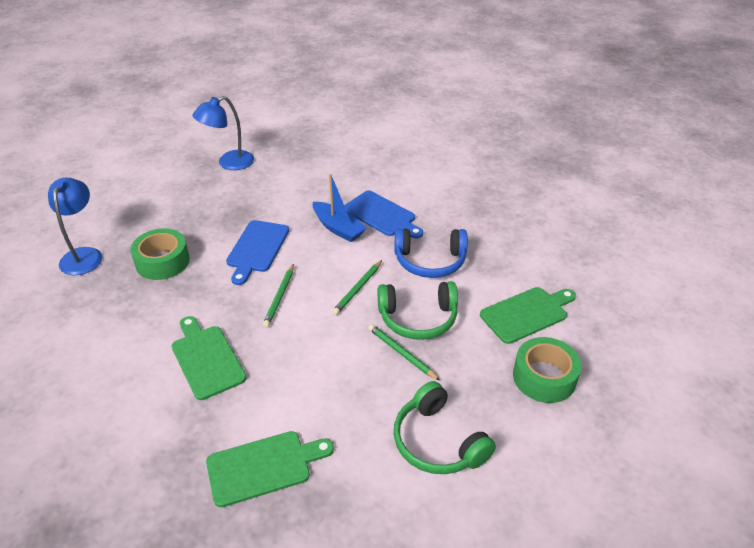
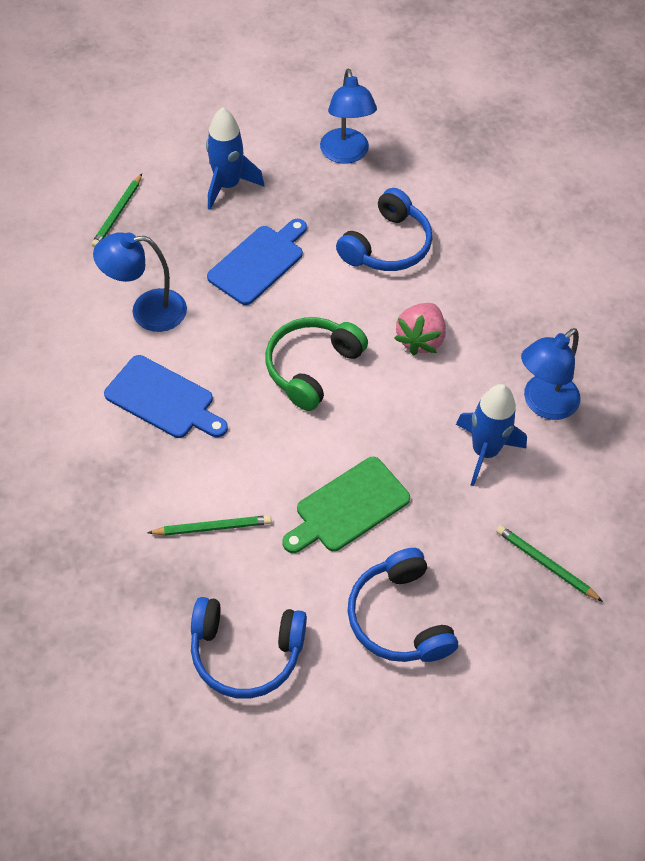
blue boat: 1 -> 0
blue headphones: 1 -> 3
blue lamp: 2 -> 3
blue rocket: 0 -> 2
green cutting board: 3 -> 1
green headphones: 2 -> 1
green tape: 2 -> 0
pink strawberry: 0 -> 1

